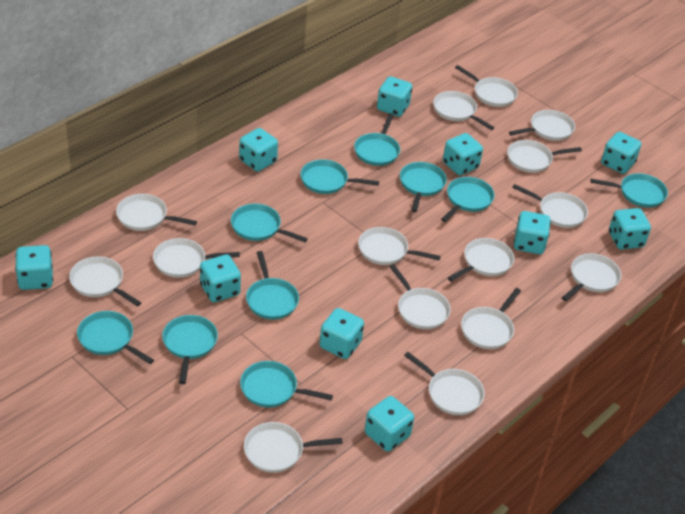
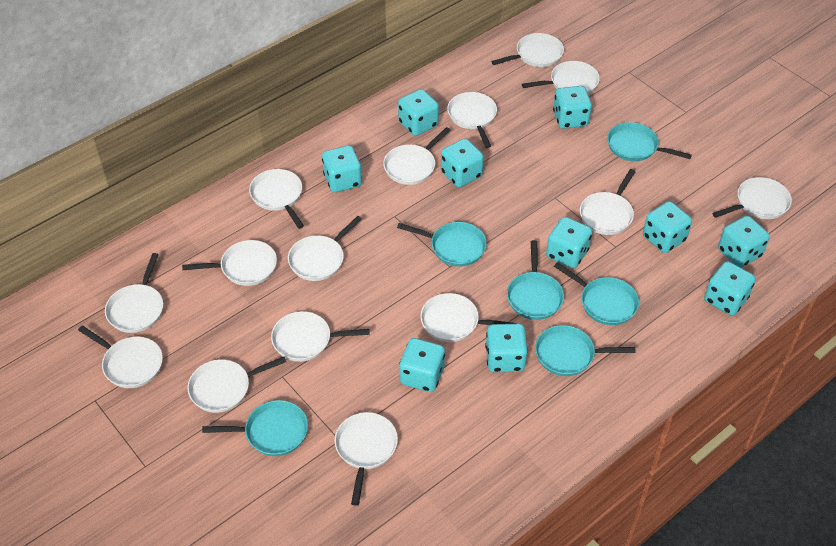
turquoise pan: 10 -> 6

